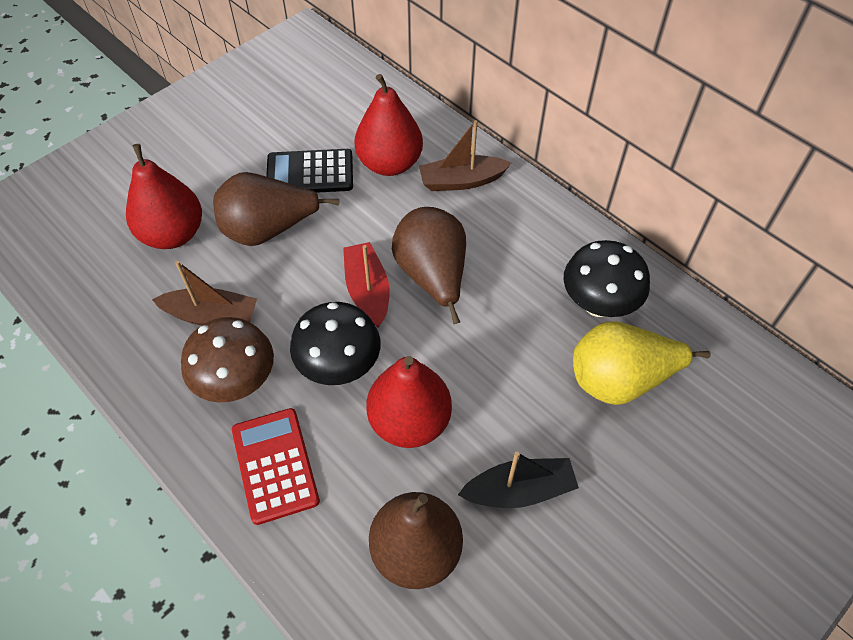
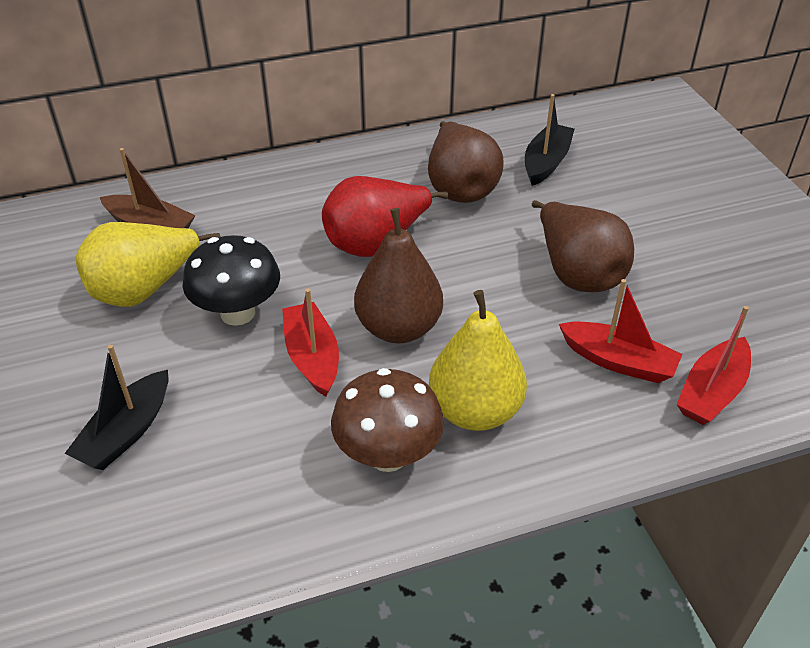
black boat: 1 -> 2
black calculator: 1 -> 0
black mushroom: 2 -> 1
brown boat: 2 -> 1
red boat: 1 -> 3
red calculator: 1 -> 0
red pear: 3 -> 1
yellow pear: 1 -> 2

